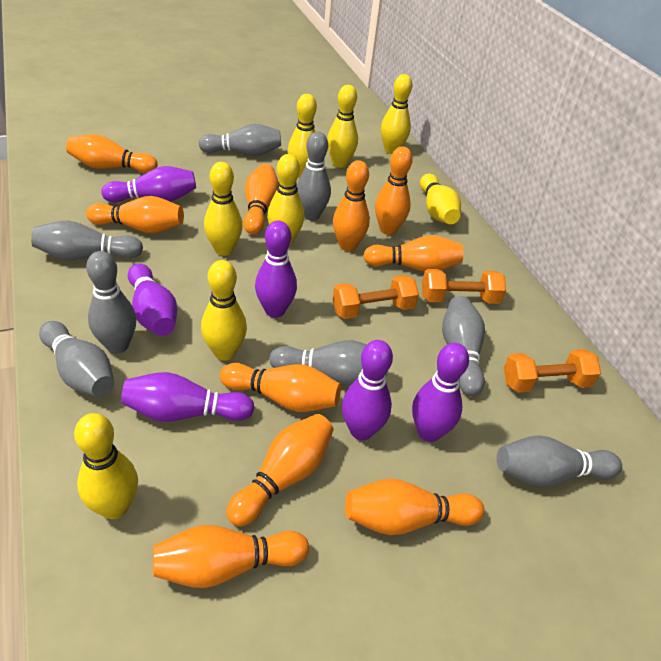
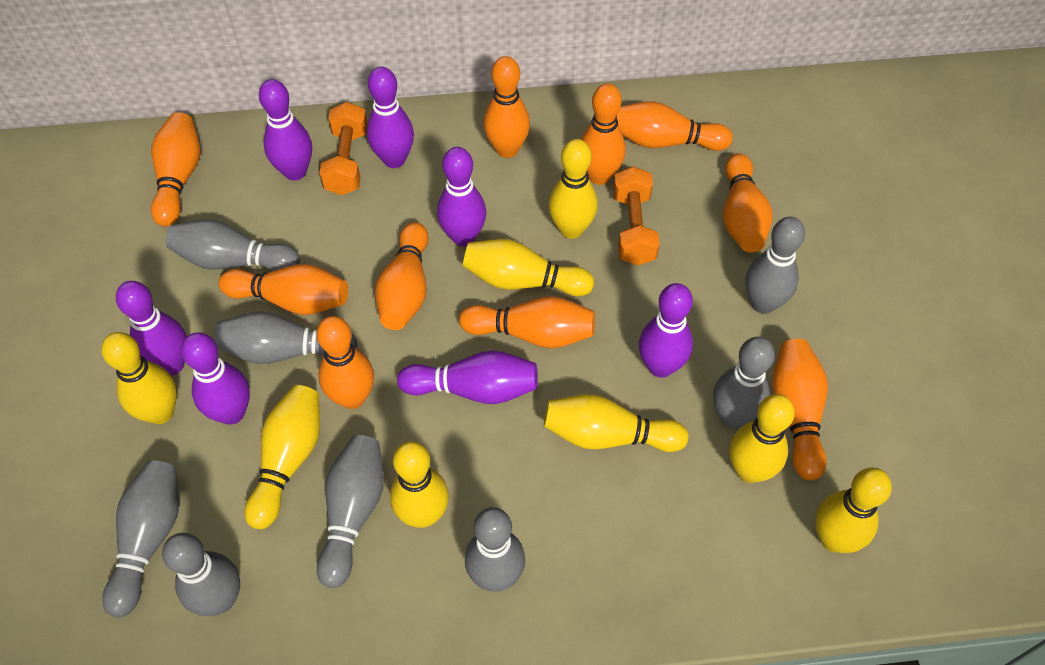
orange dumbbell: 3 -> 2
purple bowling pin: 6 -> 7

